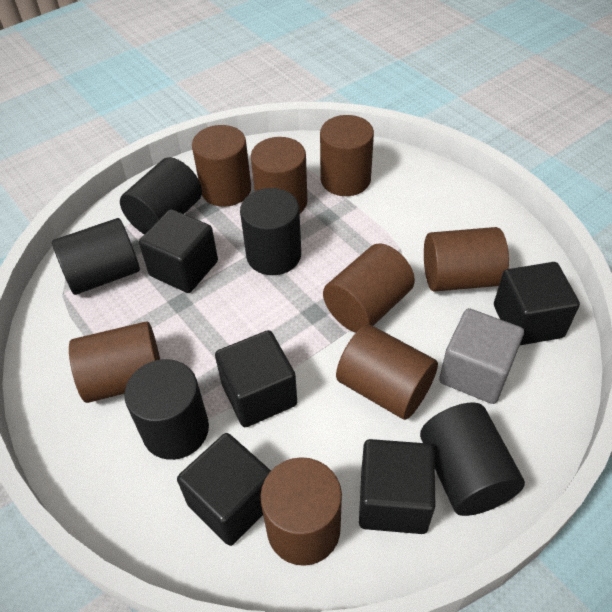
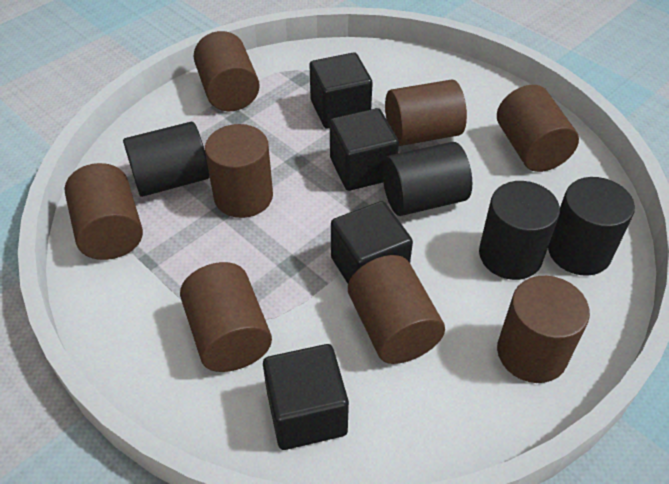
black cube: 5 -> 4
black cylinder: 5 -> 4
grey cube: 1 -> 0

